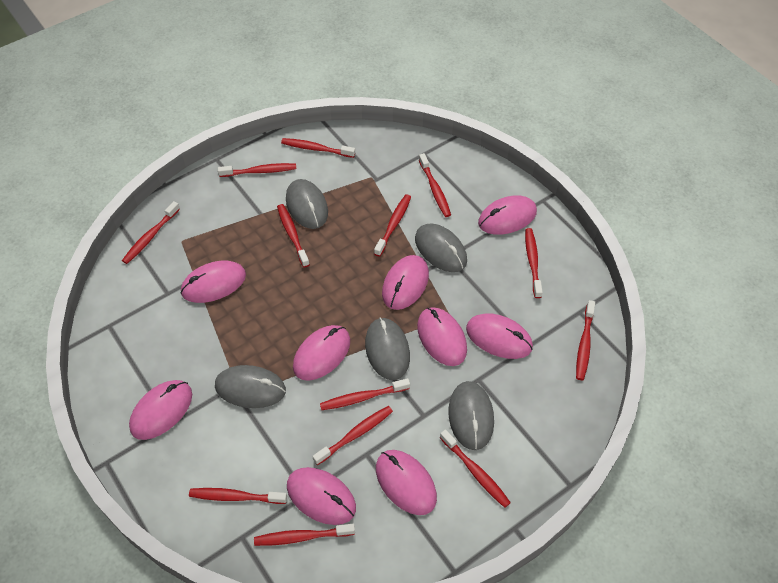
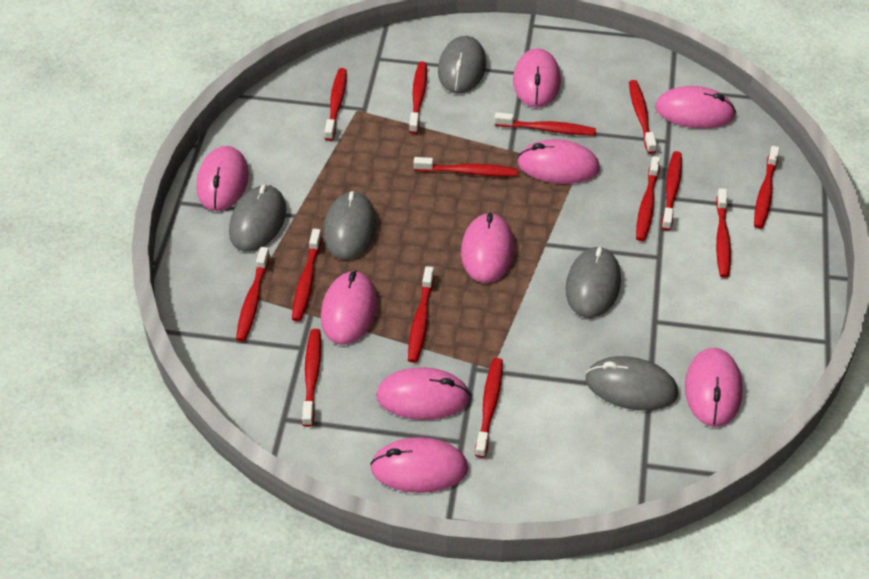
red toothbrush: 13 -> 14

